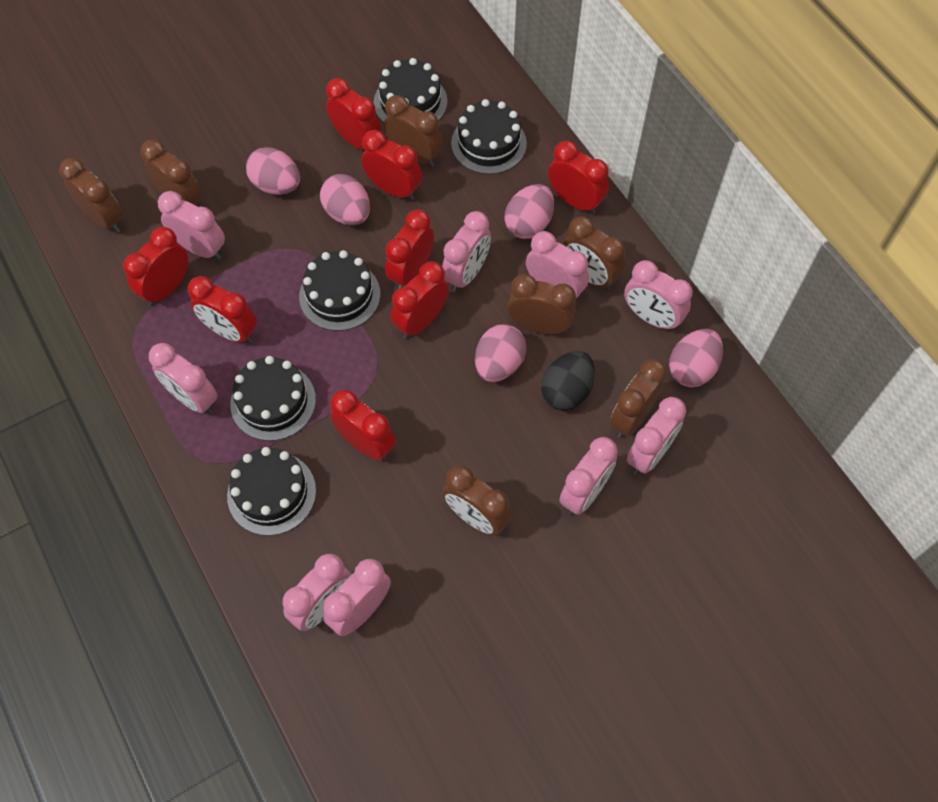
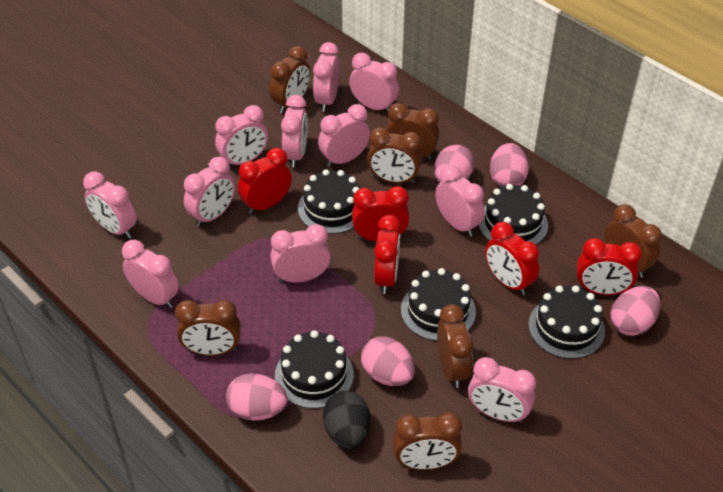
pink clock: 9 -> 11
red clock: 8 -> 5

